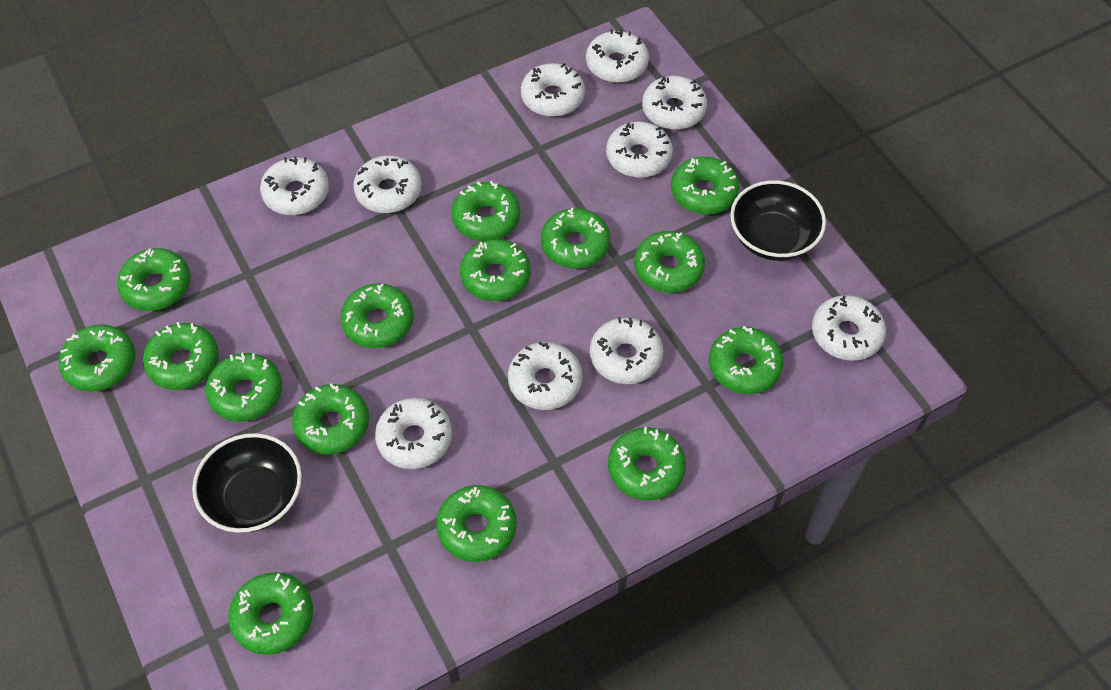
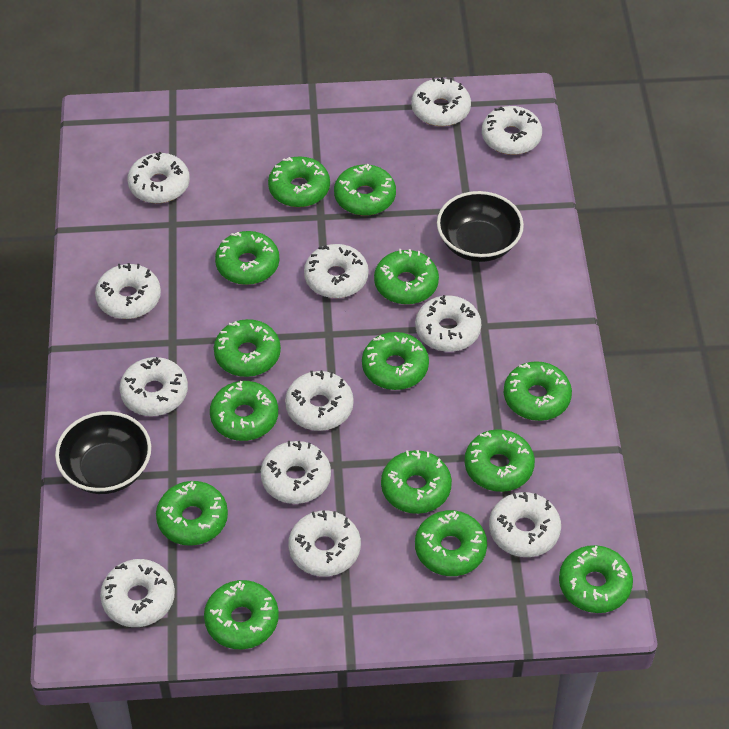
green donut: 15 -> 14
white donut: 10 -> 12

